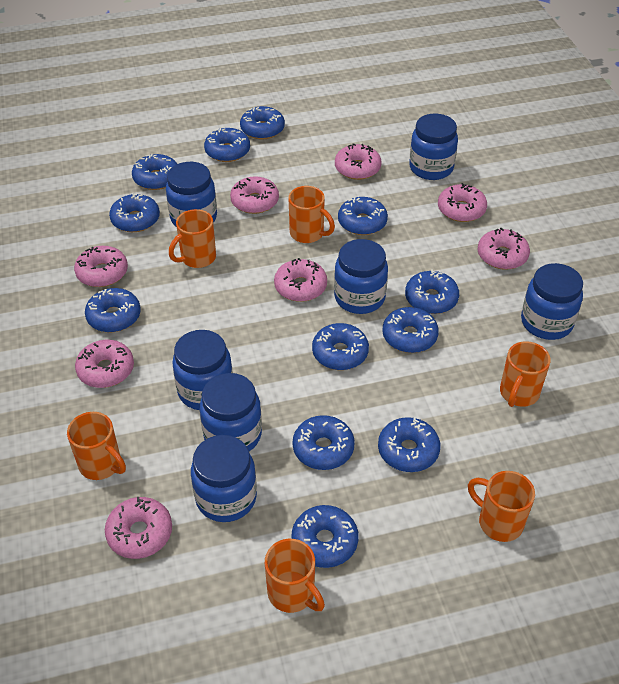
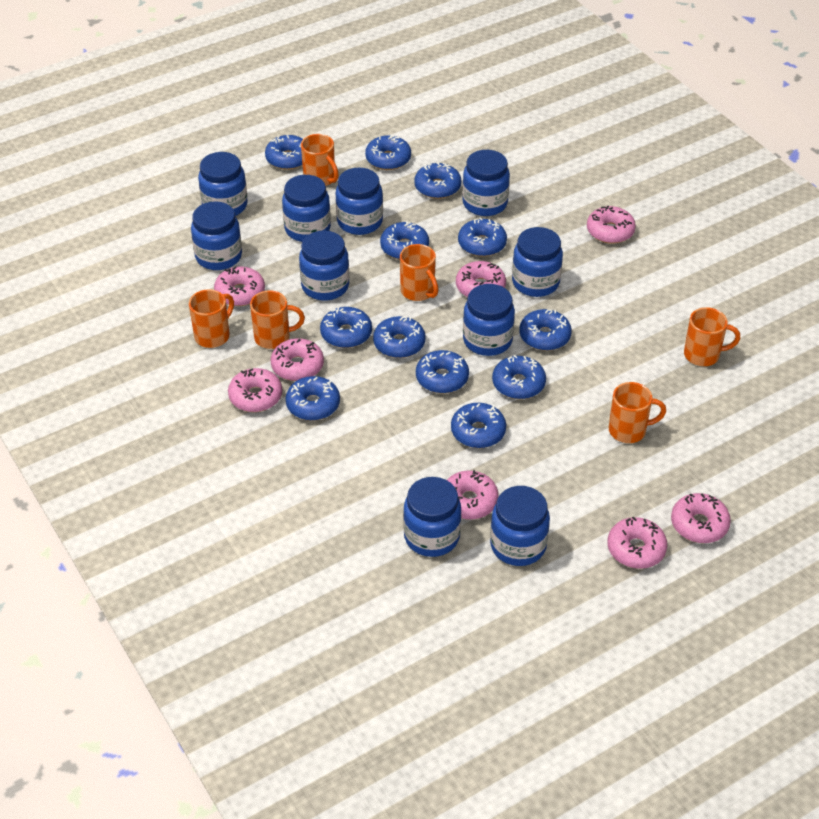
blue jar: 7 -> 10

